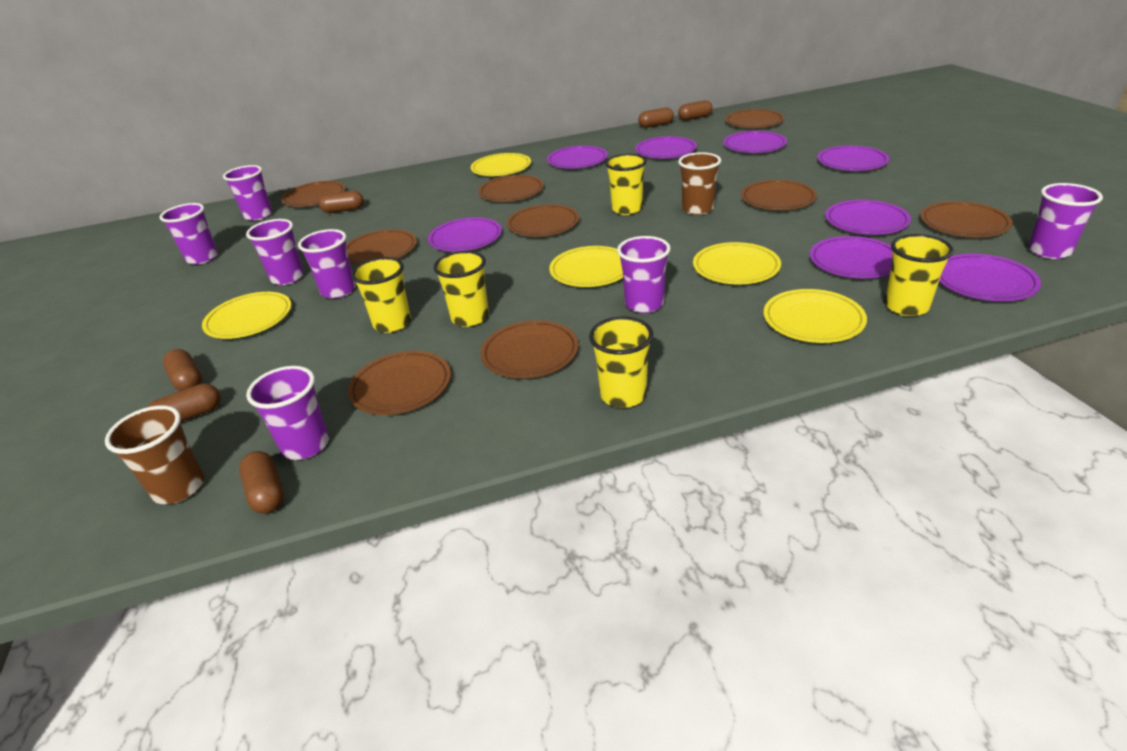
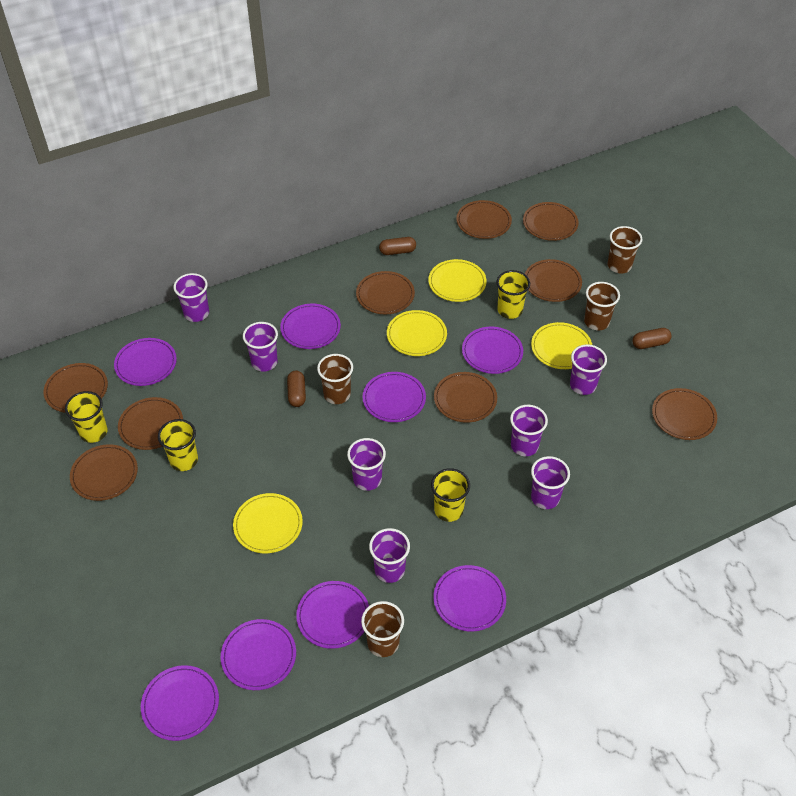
brown capsule: 6 -> 3
brown cup: 2 -> 4
yellow cup: 5 -> 4
yellow plate: 5 -> 4

